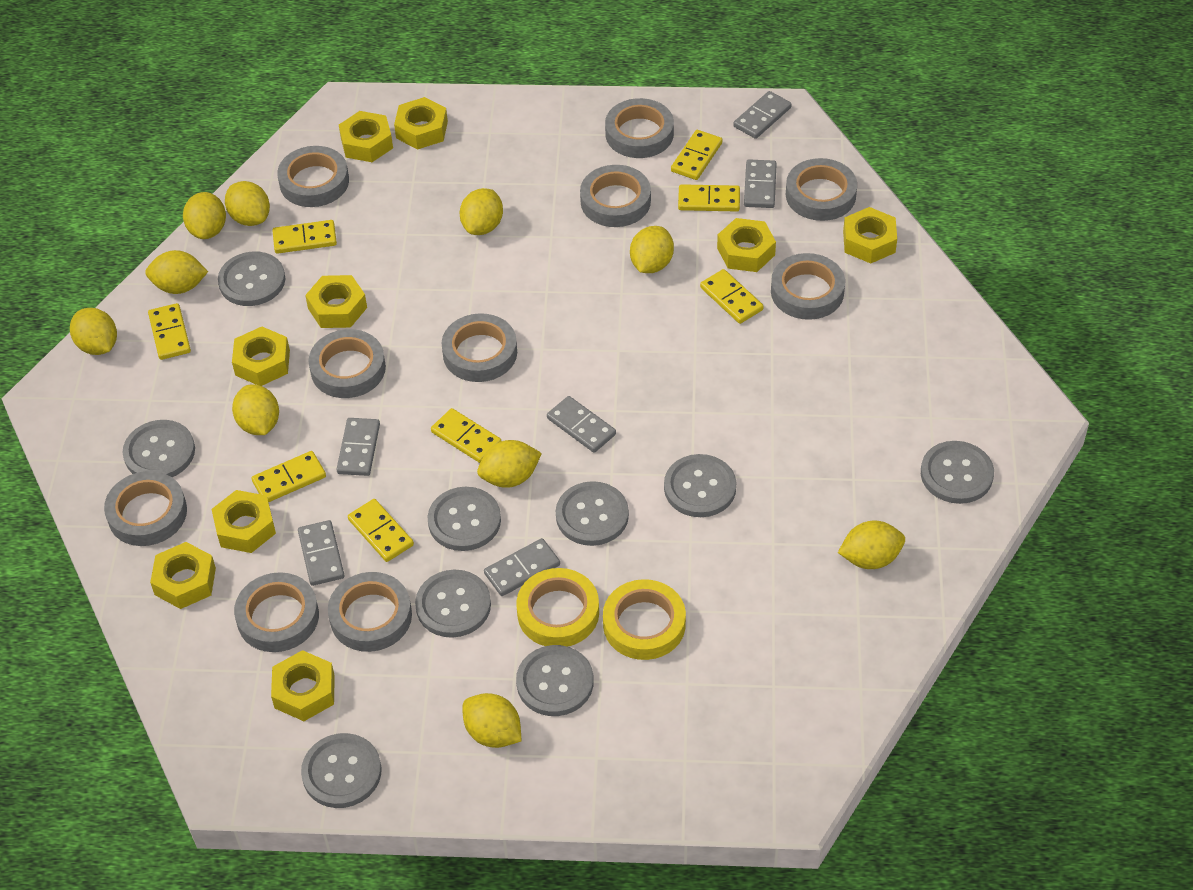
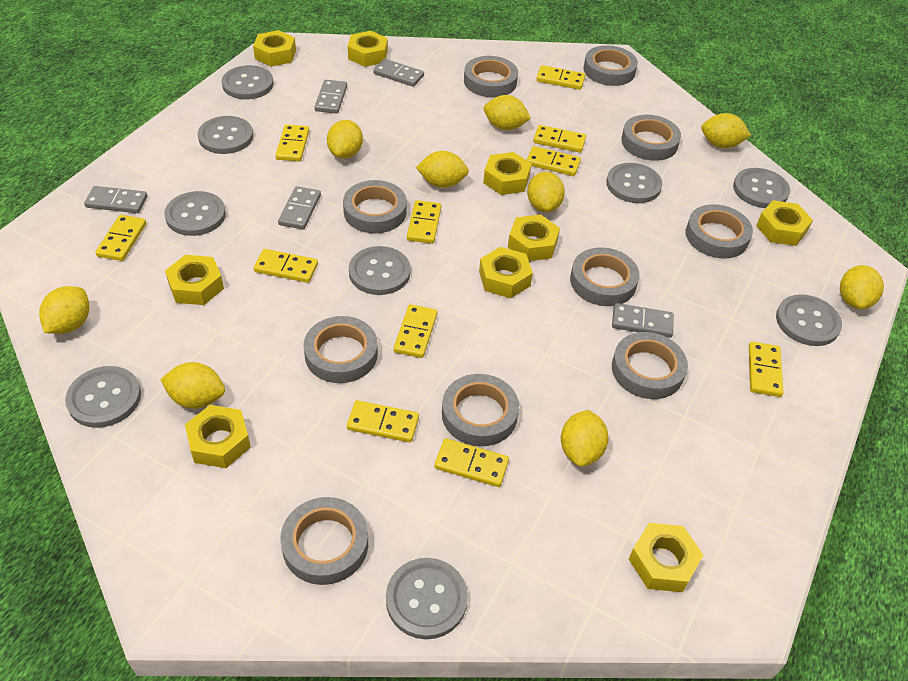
grey domino: 6 -> 5
yellow domino: 8 -> 11
yellow lemon: 10 -> 9
yellow tape: 2 -> 0

